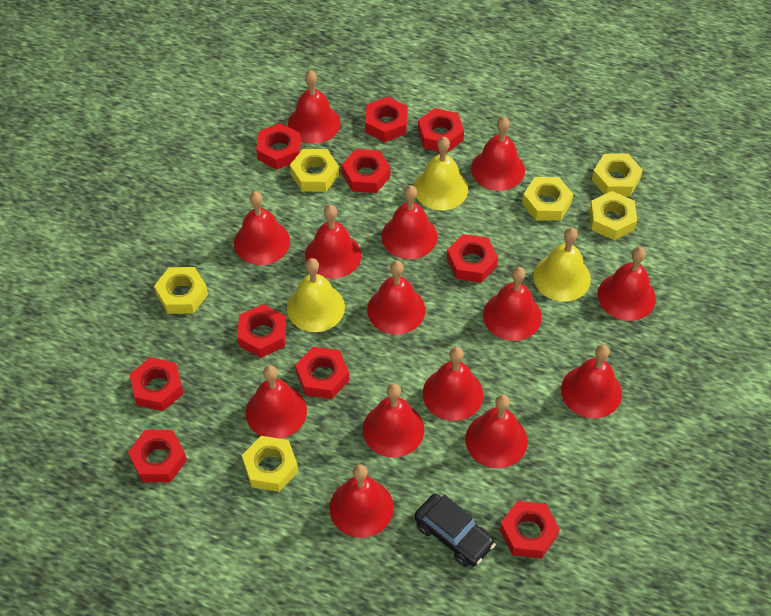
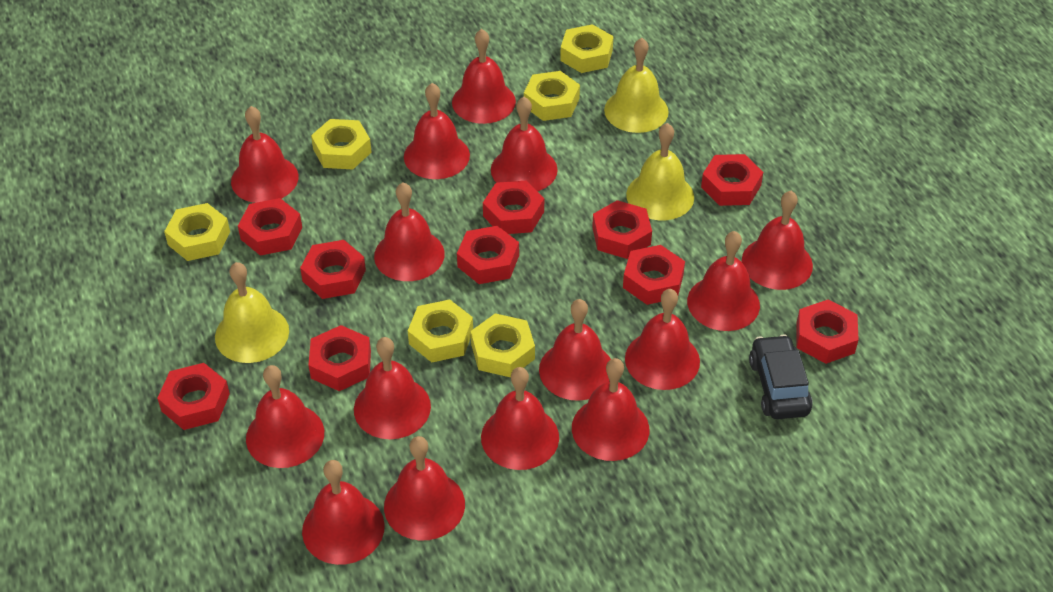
red bell: 14 -> 15

